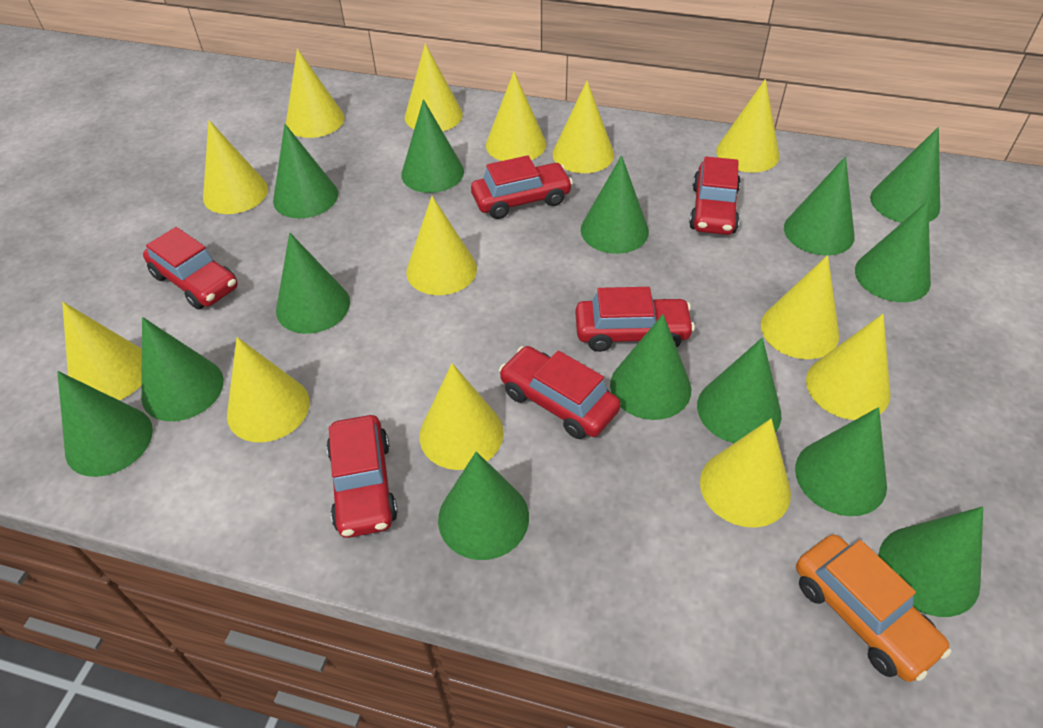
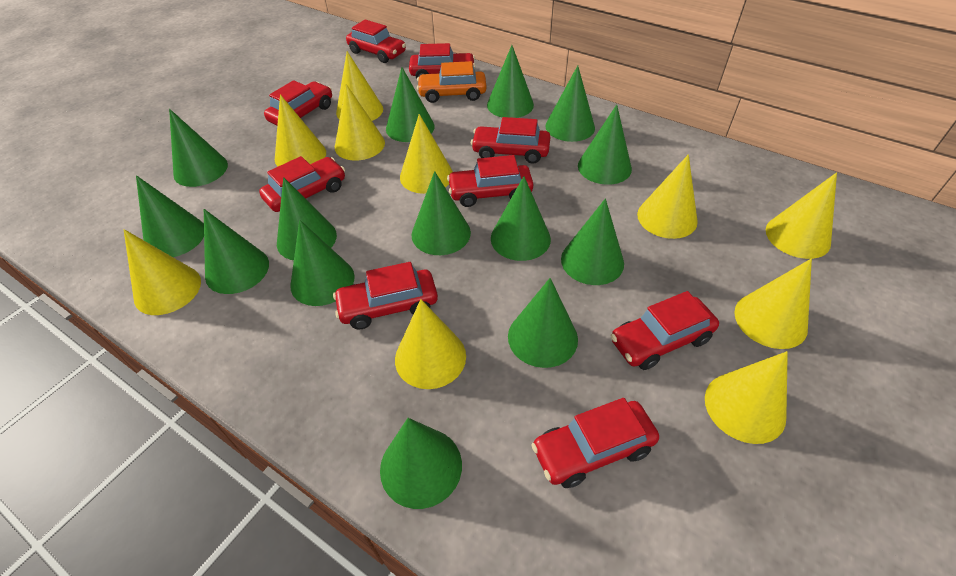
red car: 6 -> 9
yellow cone: 13 -> 10

